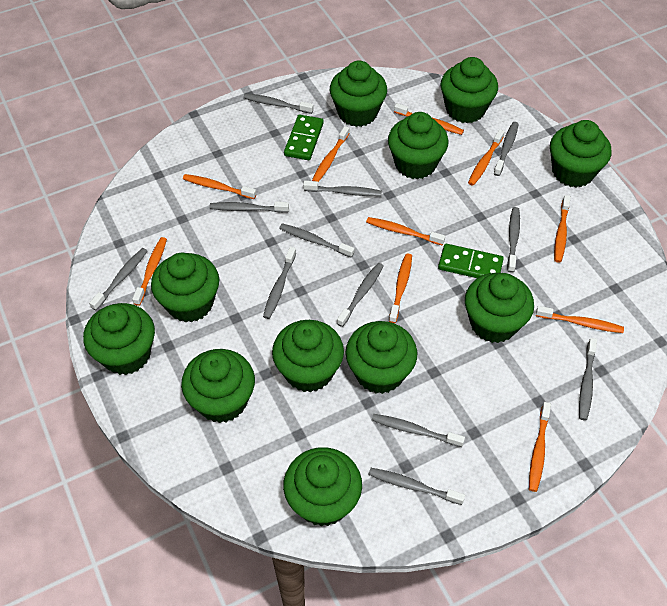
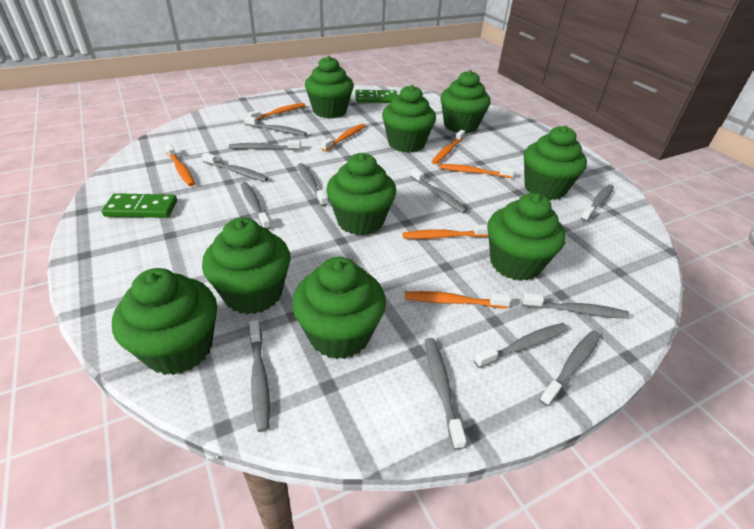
green cupcake: 11 -> 9
orange toothbrush: 10 -> 7

